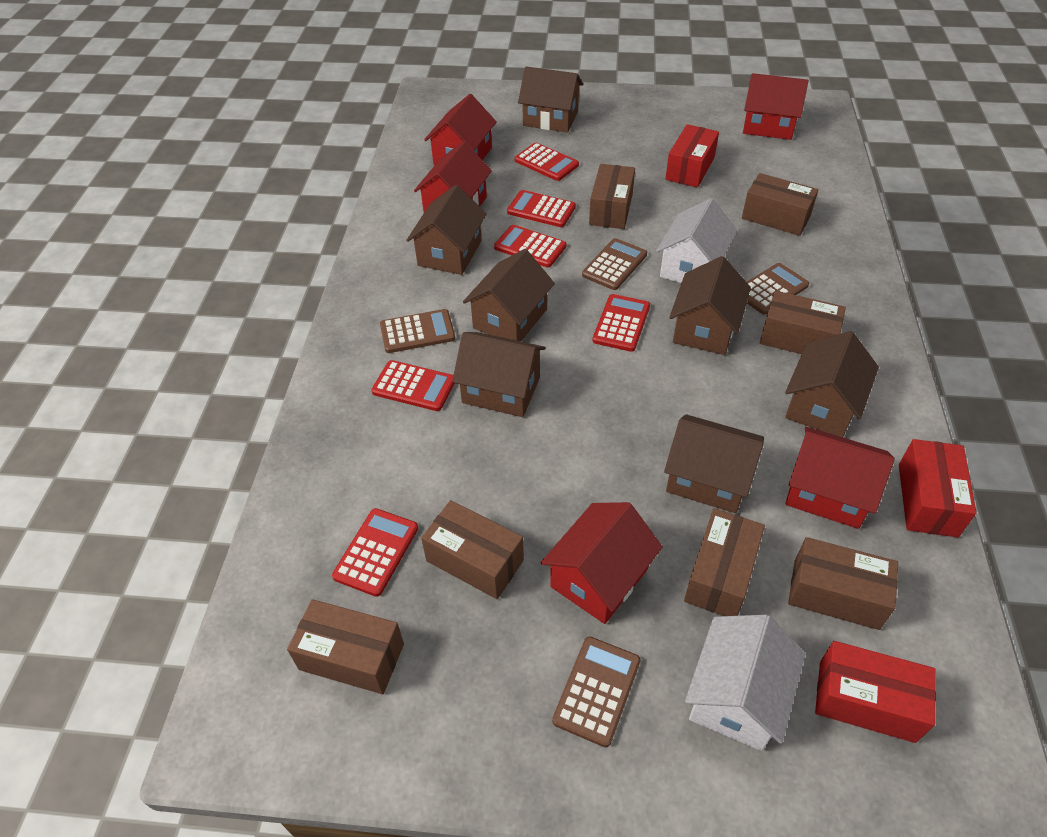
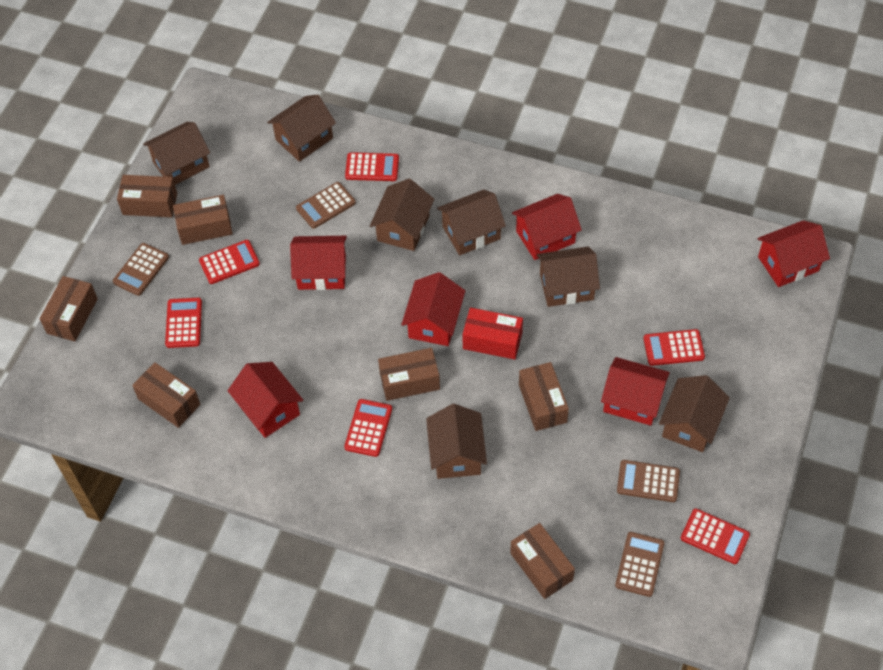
red box: 3 -> 1
red house: 5 -> 6
white house: 2 -> 0

